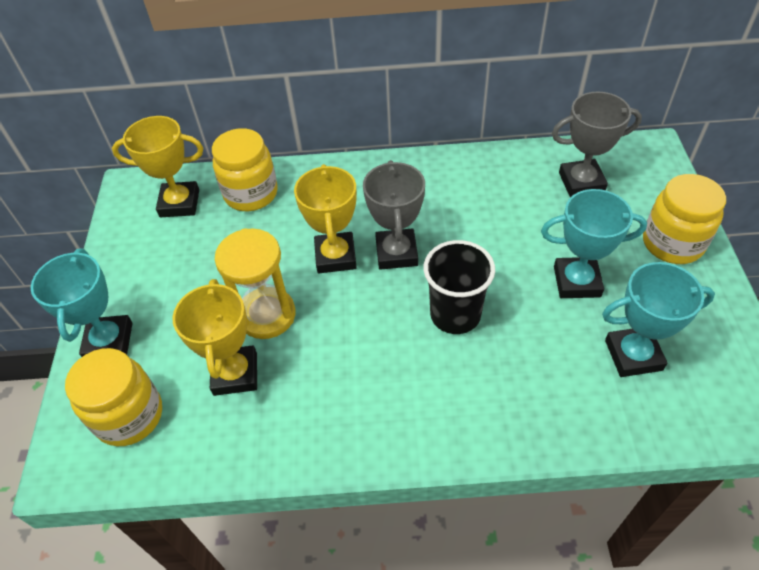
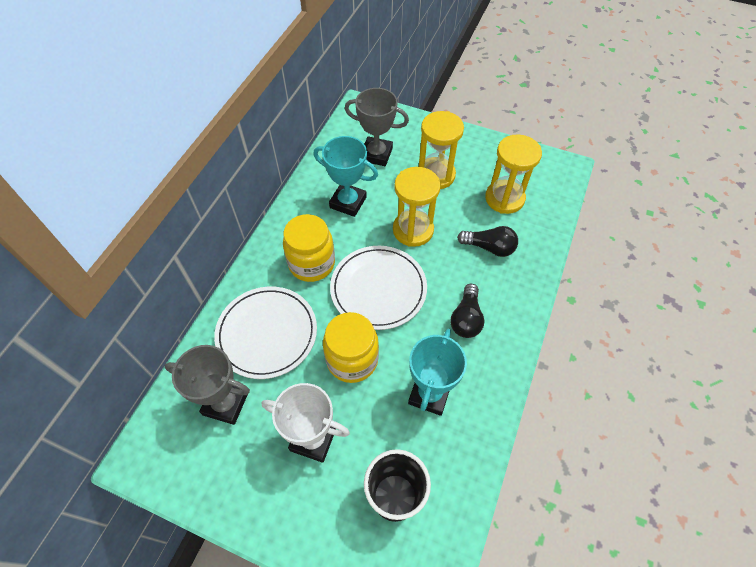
black light bulb: 0 -> 2
turquoise trophy: 3 -> 2
white plate: 0 -> 2
white trophy: 0 -> 1
yellow hourglass: 1 -> 3
yellow jar: 3 -> 2
yellow trophy: 3 -> 0

